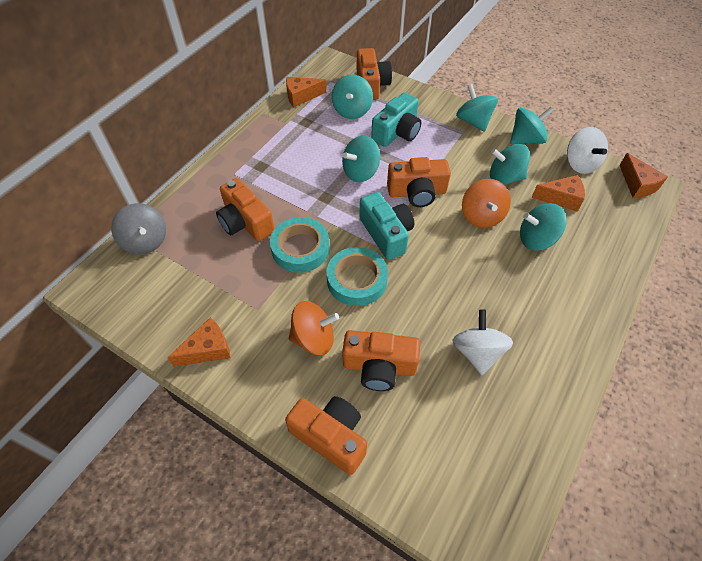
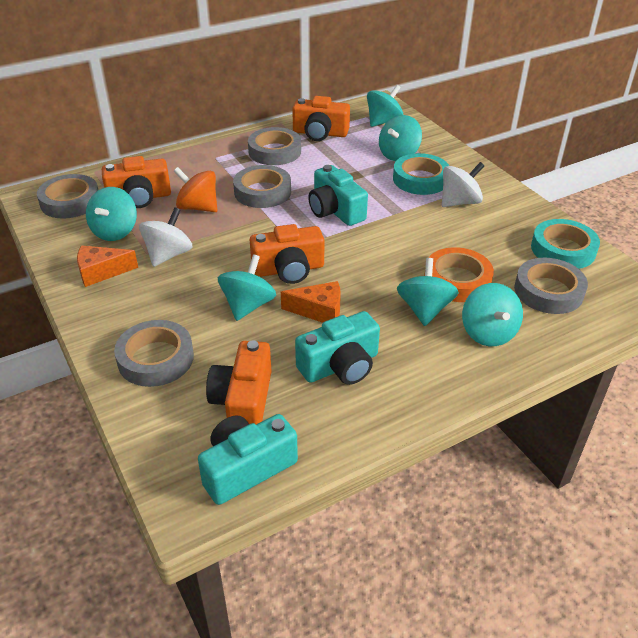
grey spinning top: 1 -> 0
grey tape: 0 -> 5
orange camera: 5 -> 4
orange cheese: 4 -> 2
orange spinning top: 2 -> 1
orange tape: 0 -> 1
turquoise camera: 2 -> 3

